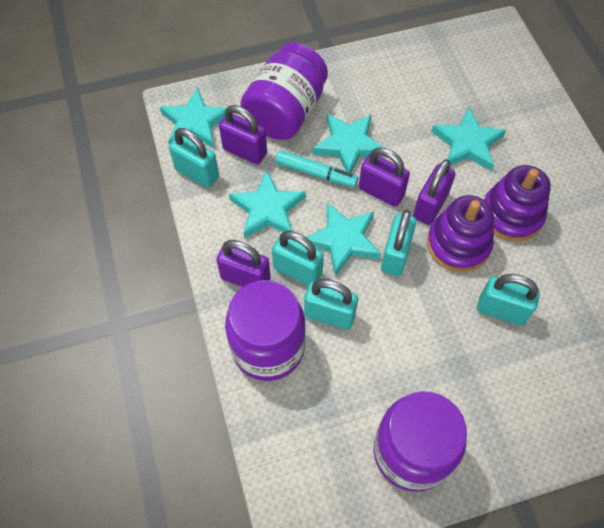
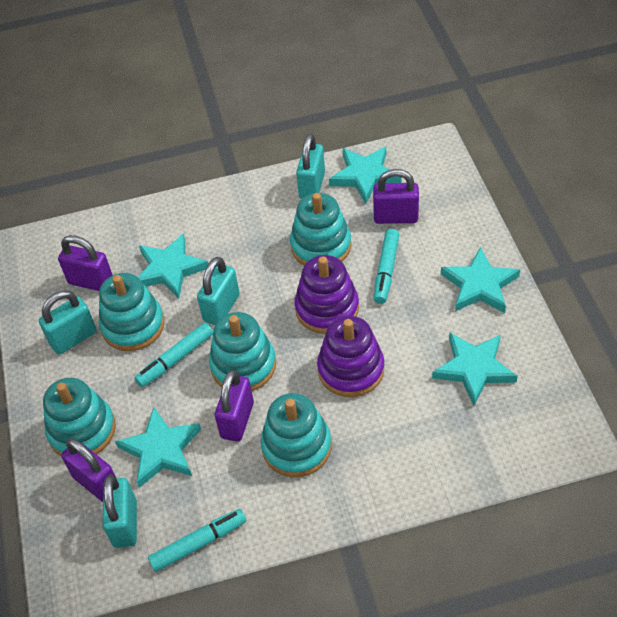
purple jar: 3 -> 0
turquoise marker: 1 -> 3
turquoise padlock: 5 -> 4
turquoise stacking toy: 0 -> 5

